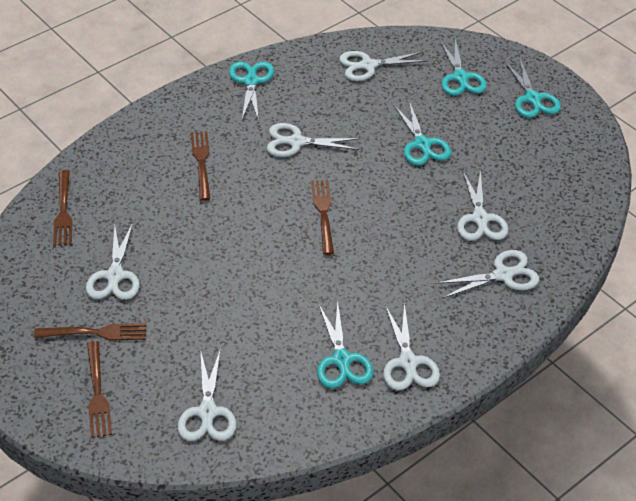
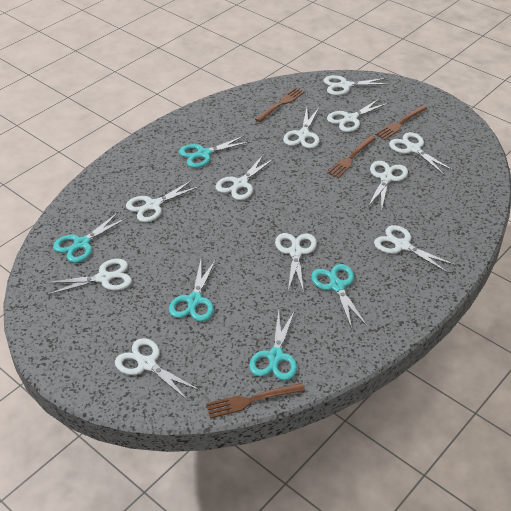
brown fork: 5 -> 4
white scissors: 7 -> 11

